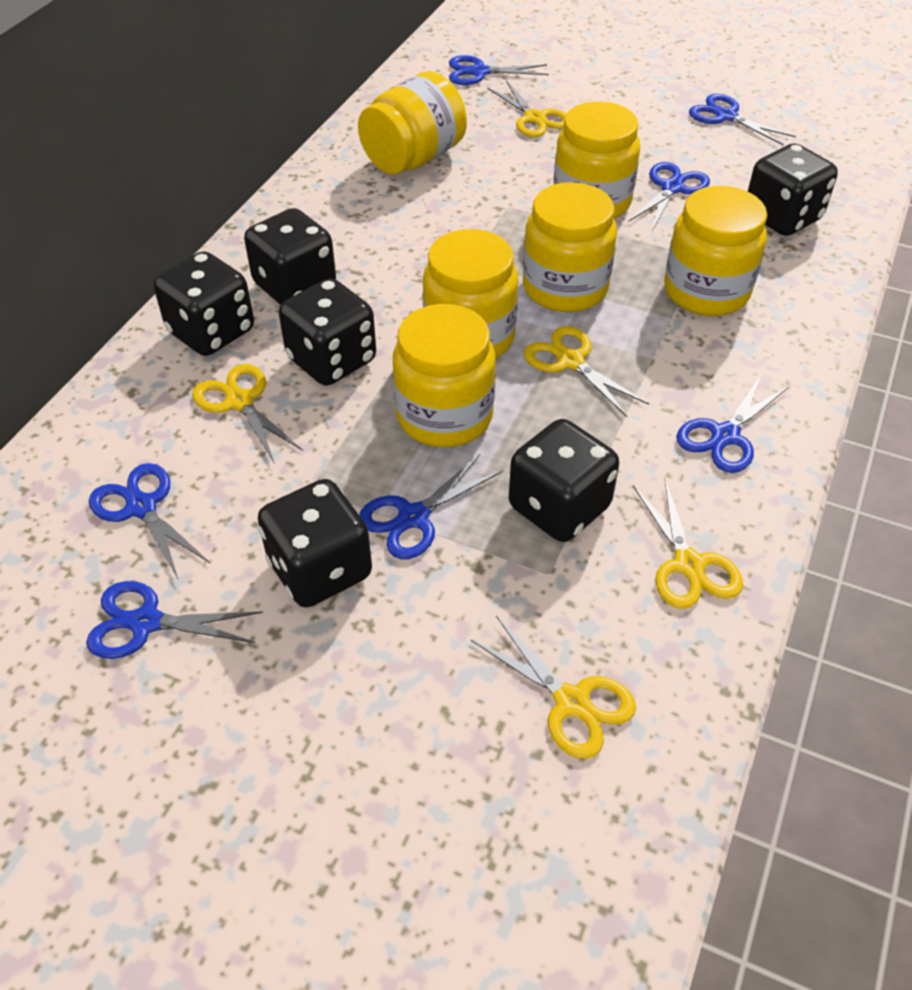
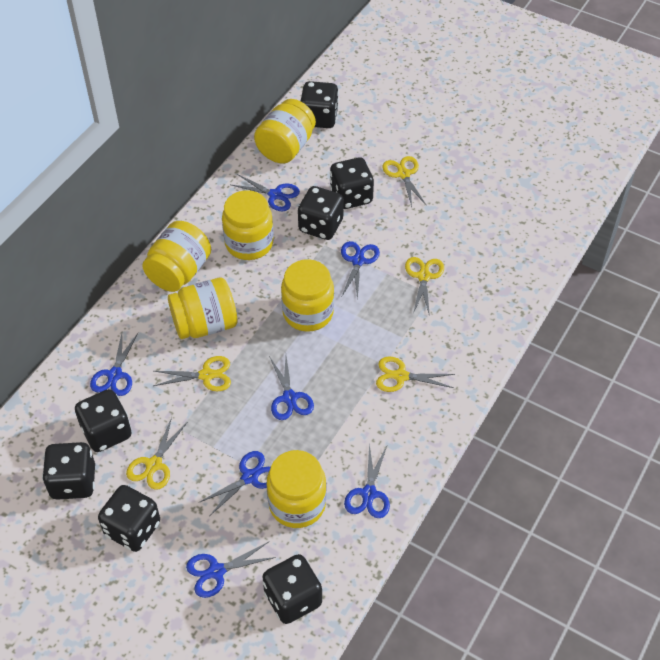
black dice: 6 -> 7

